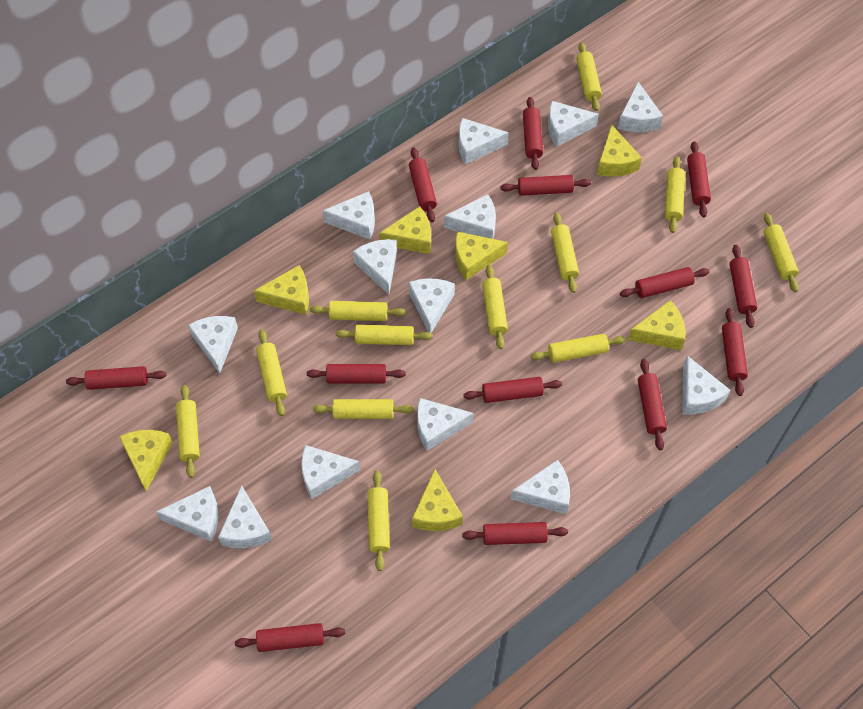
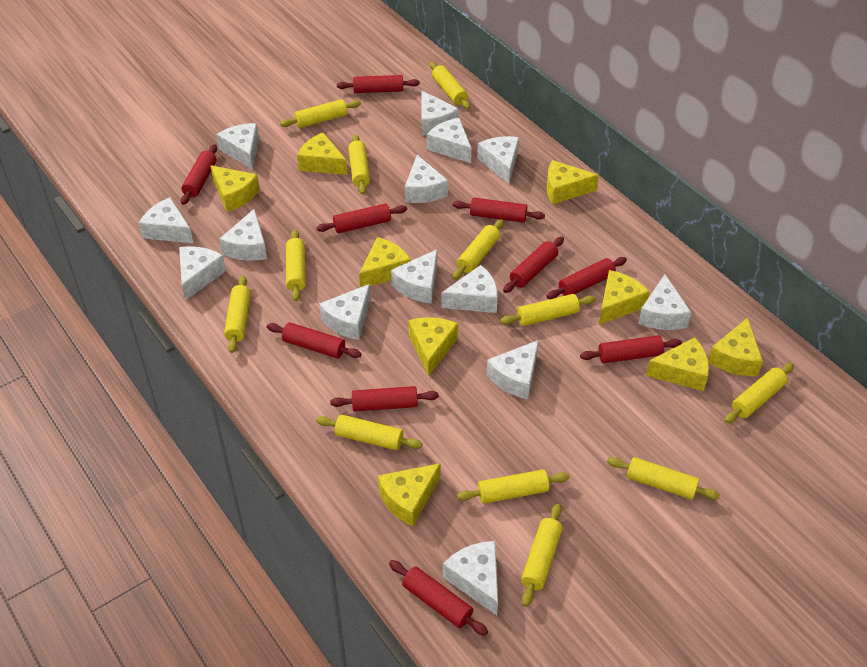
red rolling pin: 13 -> 10
yellow cheese: 7 -> 9

